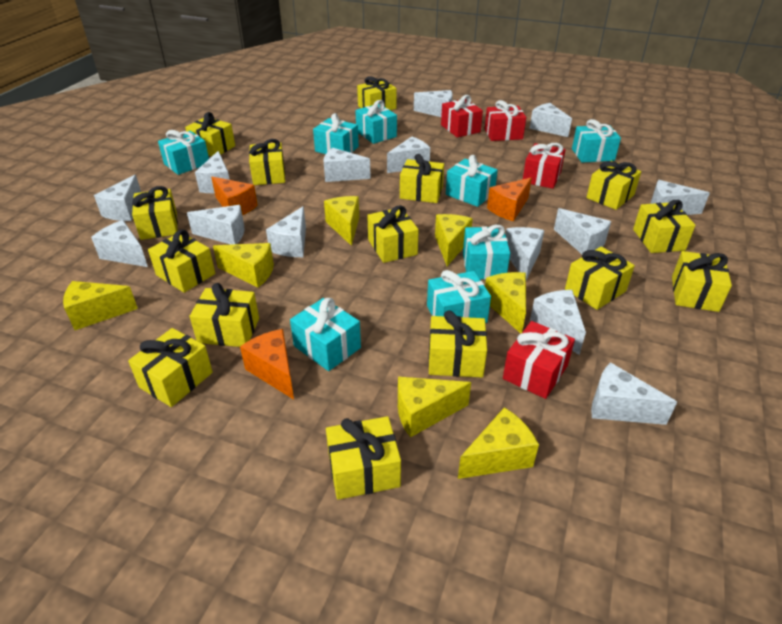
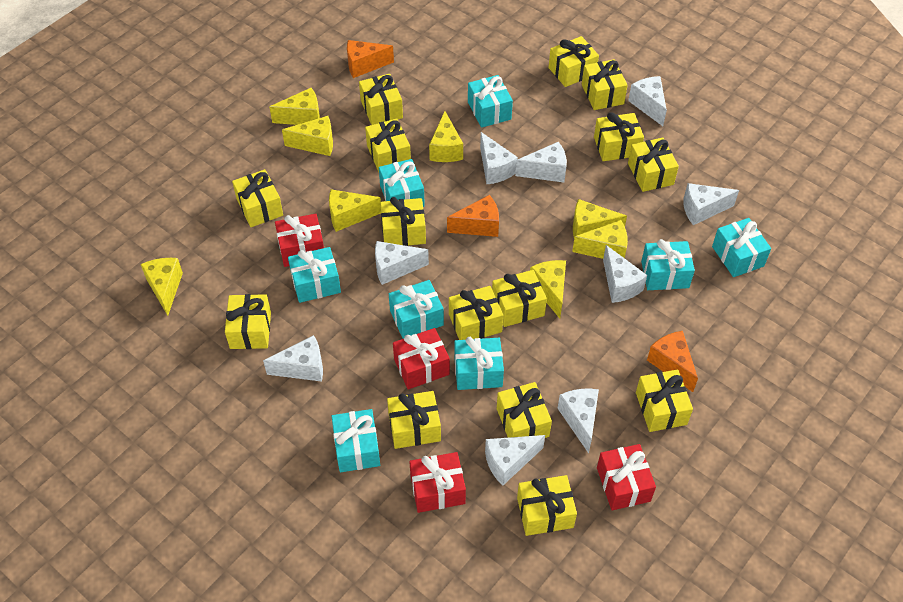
white cheese: 14 -> 9
yellow cheese: 7 -> 8

